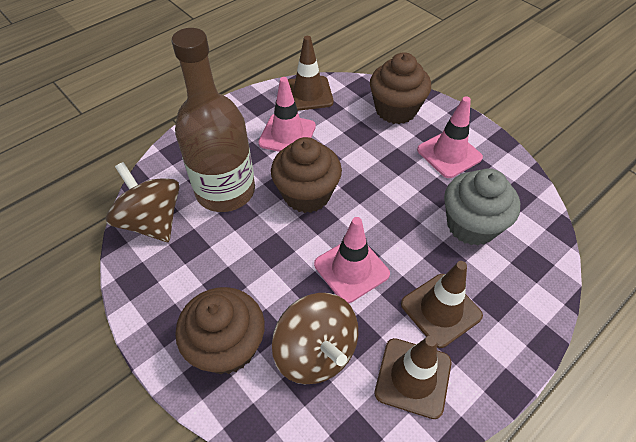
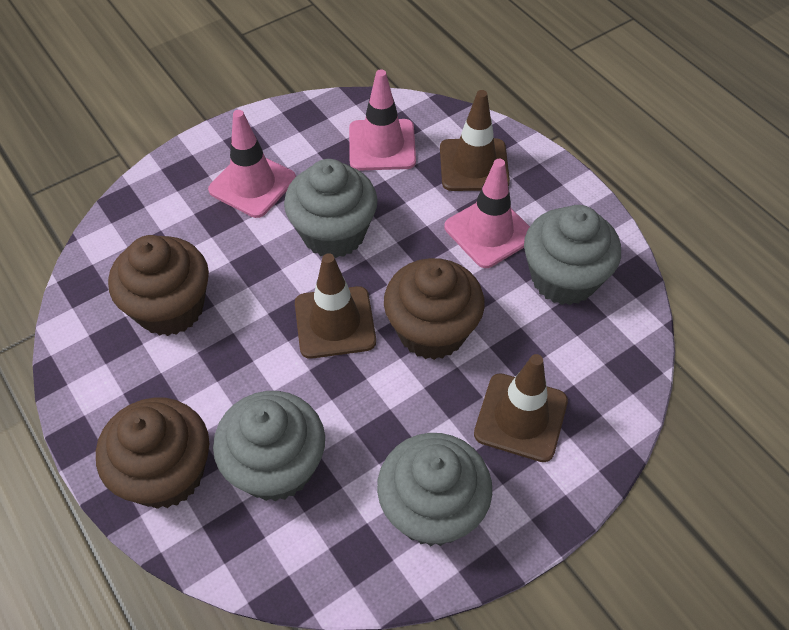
brown bottle: 1 -> 0
brown spinning top: 2 -> 0
grey cupcake: 1 -> 4

